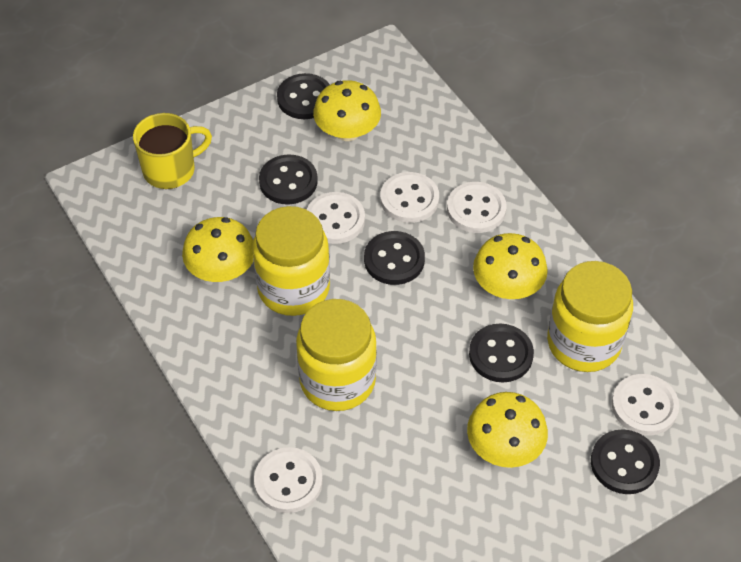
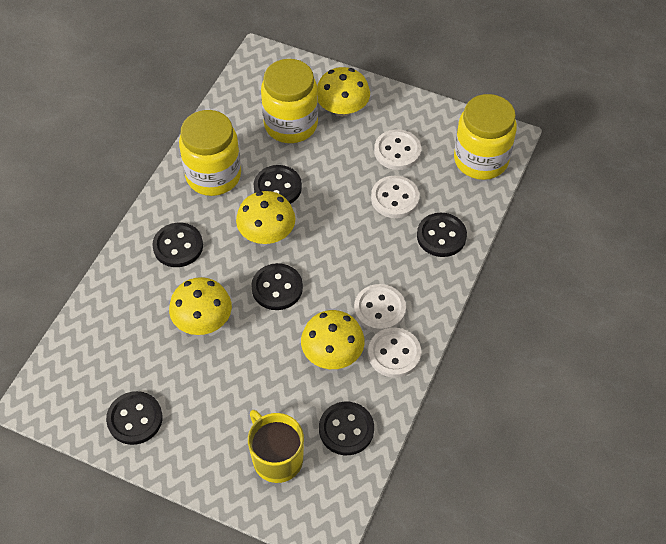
black button: 5 -> 6
white button: 5 -> 4

